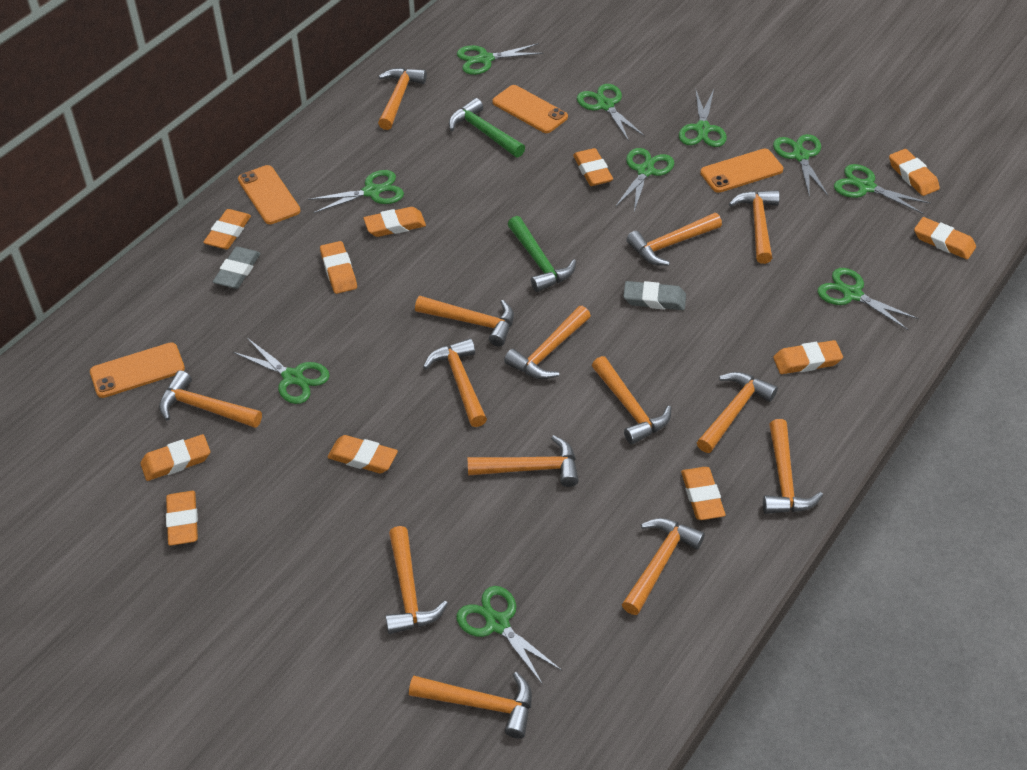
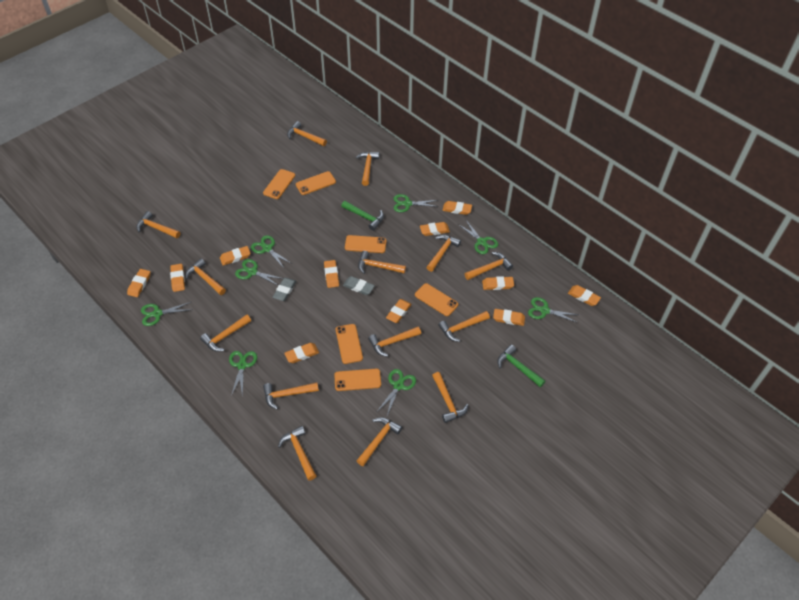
green scissors: 10 -> 8
orange phone: 4 -> 6

